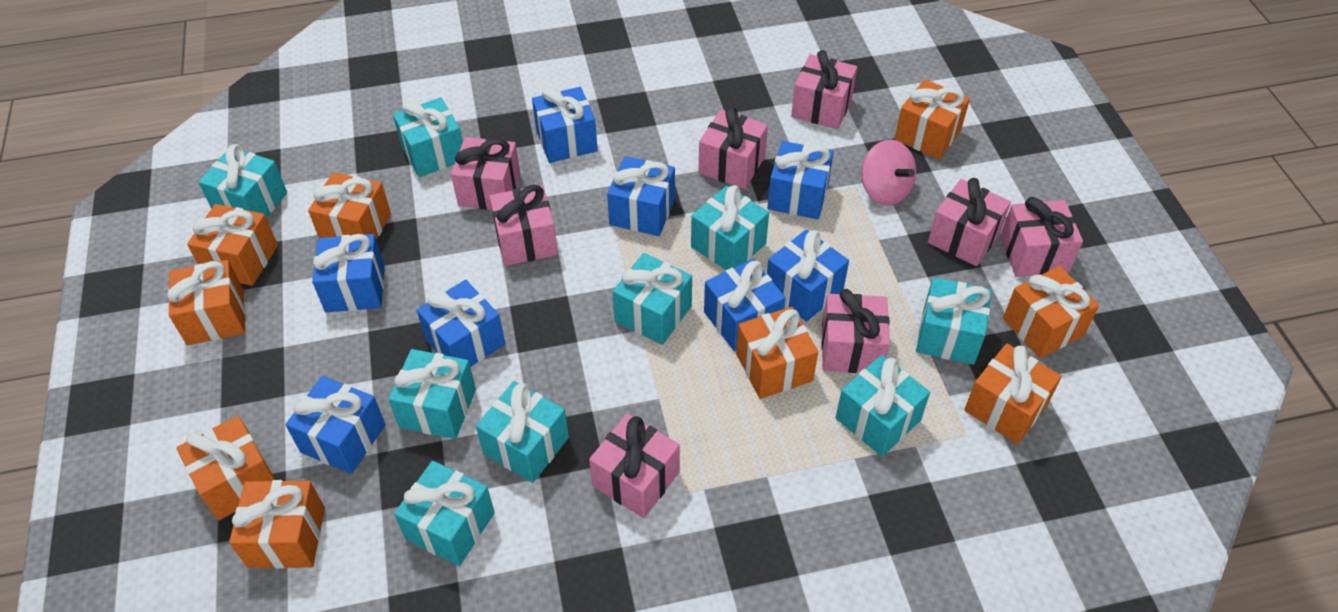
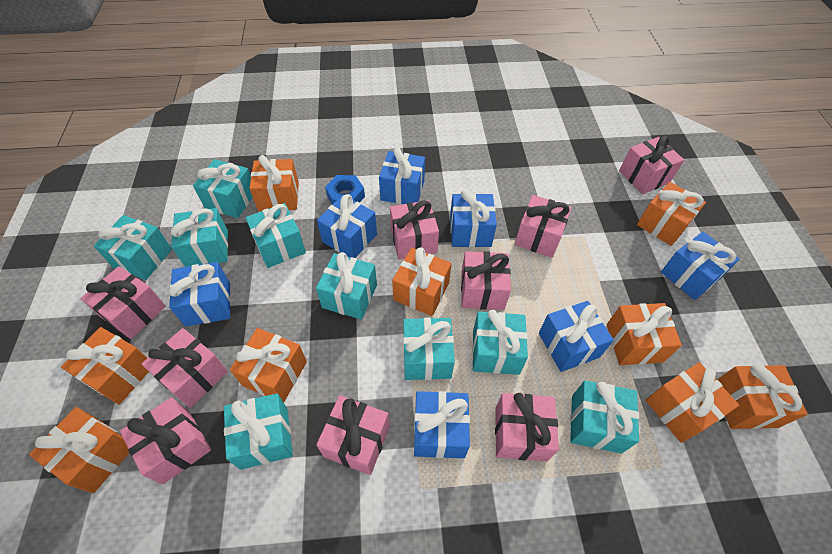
blue gift: 8 -> 7
blue nut: 0 -> 1
pink gift: 8 -> 9
pink spinning top: 1 -> 0

